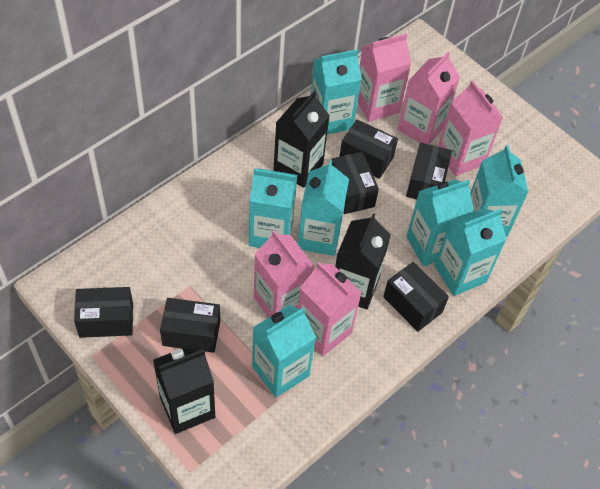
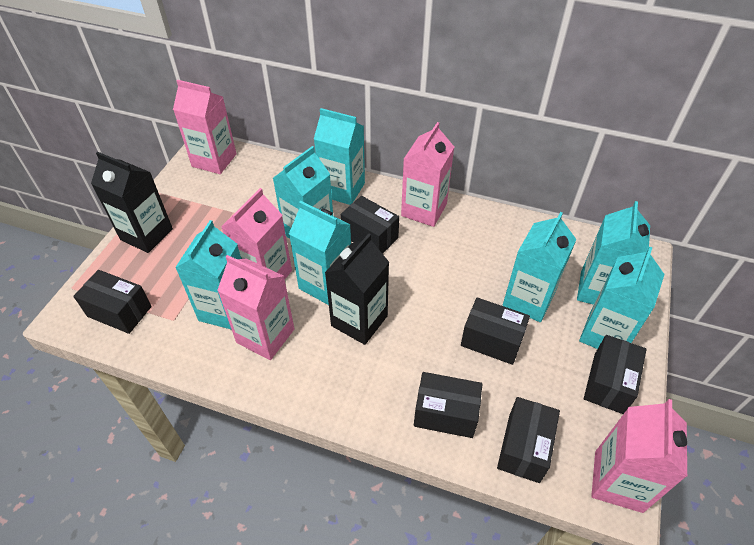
black carton: 3 -> 2

